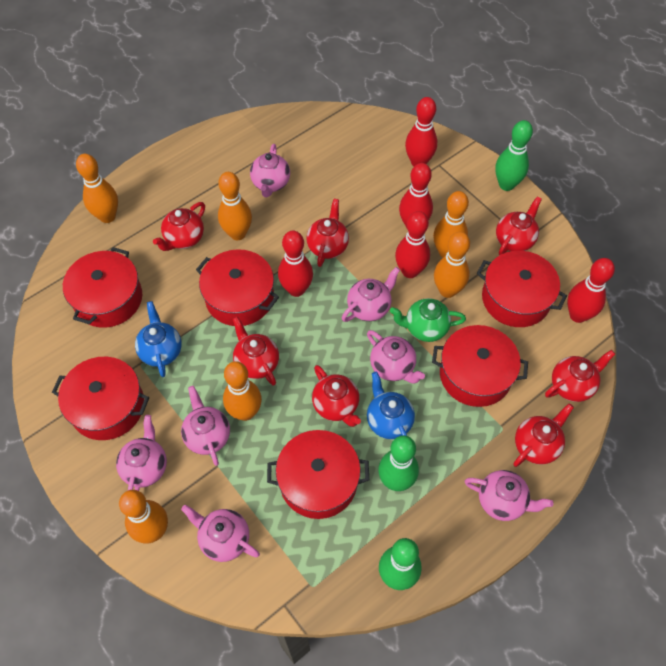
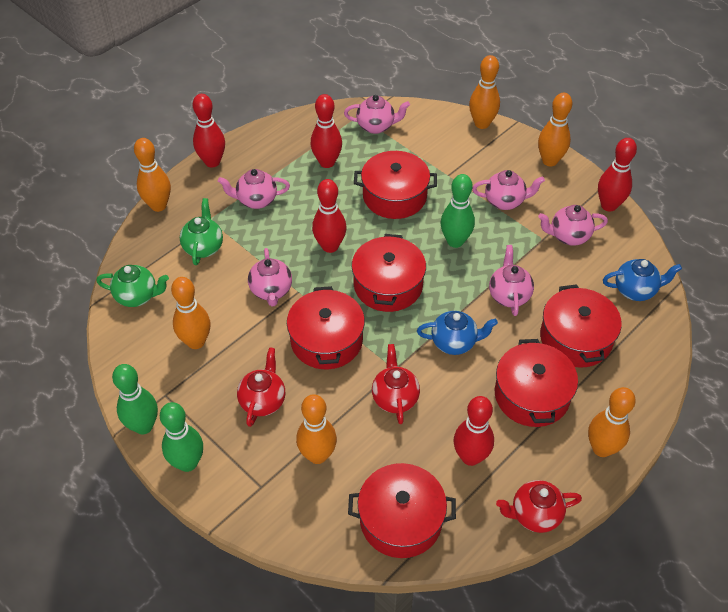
green teapot: 1 -> 2
pink teapot: 7 -> 6
red teapot: 7 -> 3

